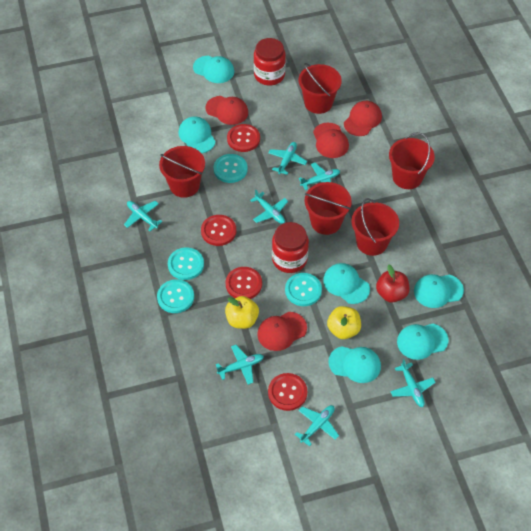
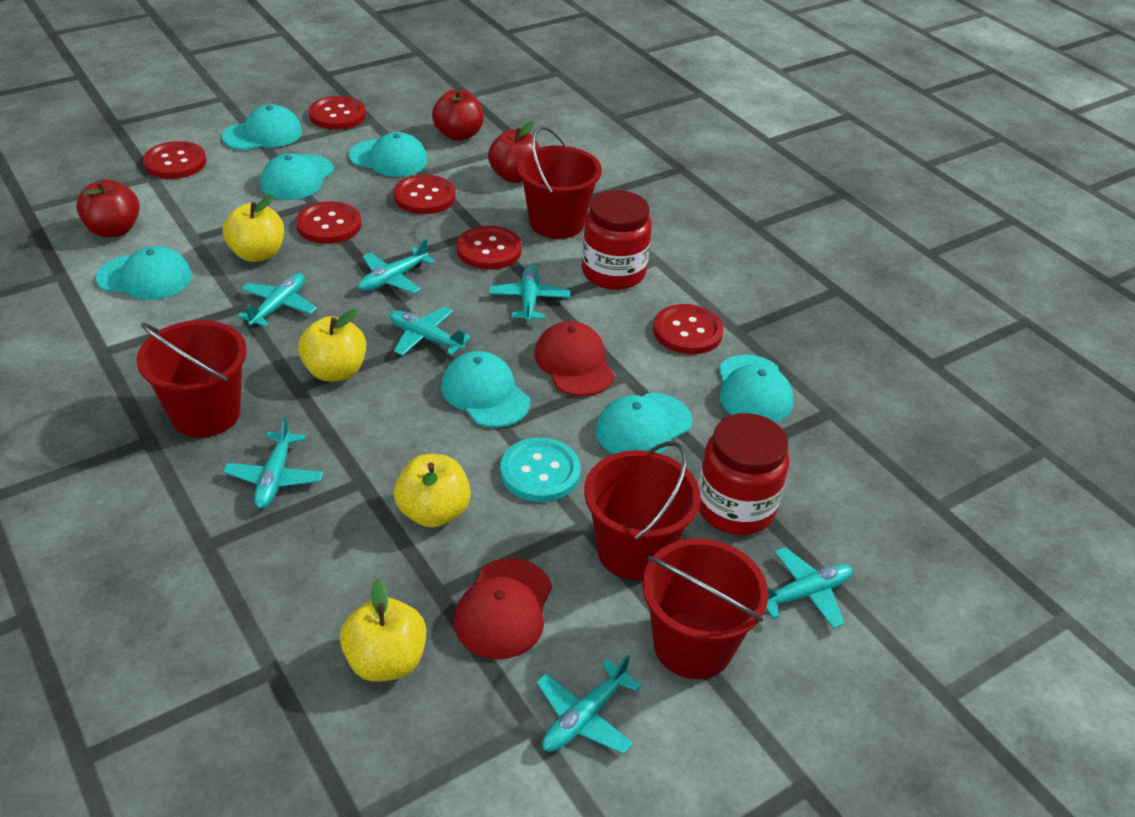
red apple: 1 -> 3
red bucket: 5 -> 4
red button: 4 -> 6
red cap: 4 -> 2
turquoise button: 4 -> 1
turquoise cap: 6 -> 7
yellow apple: 2 -> 4

